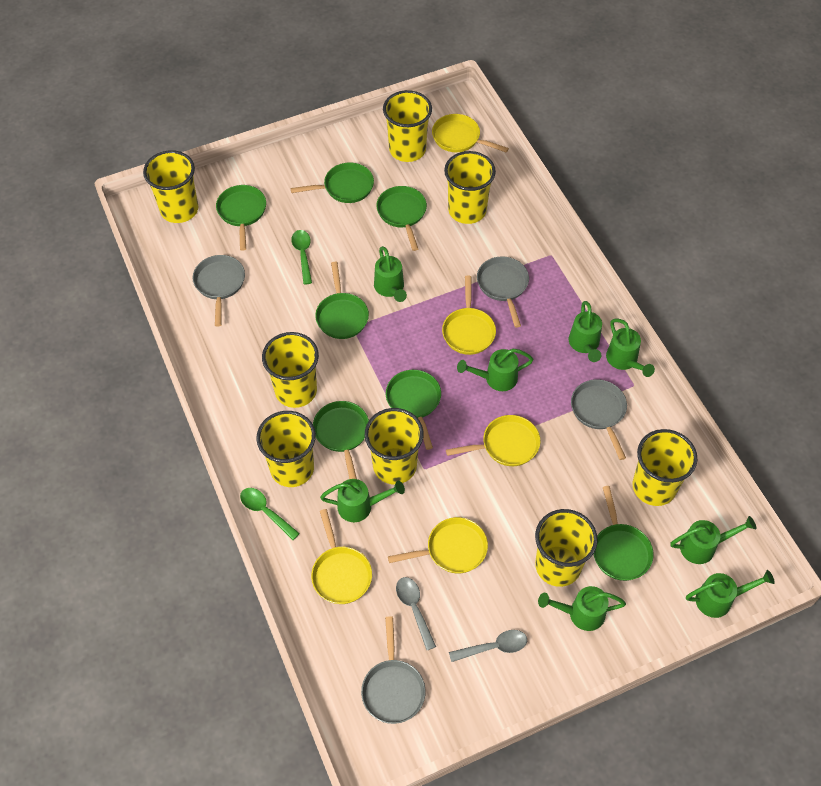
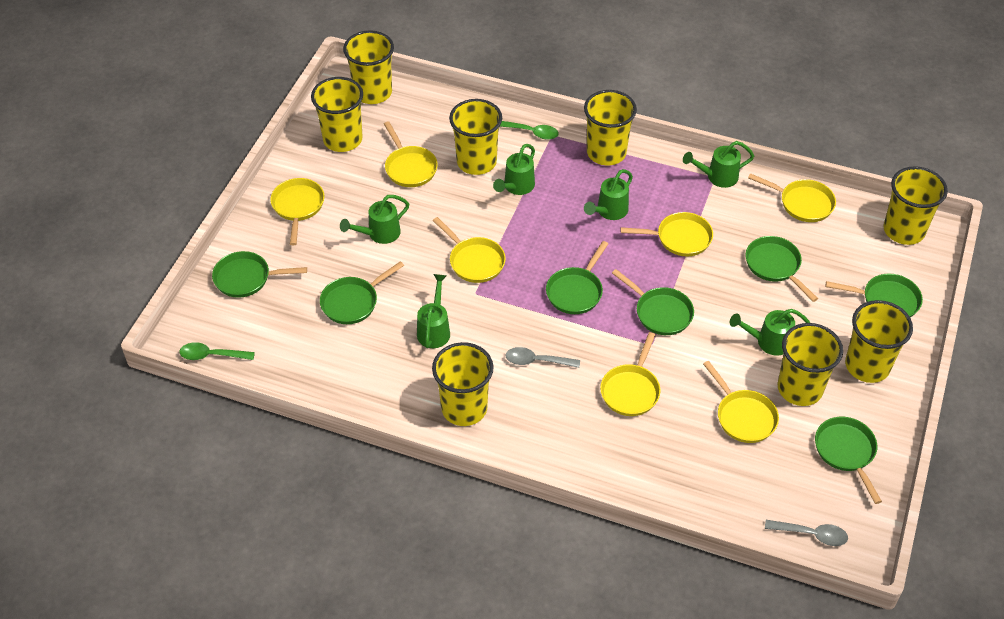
green watering can: 8 -> 6
grey pan: 4 -> 0
yellow pan: 5 -> 7

